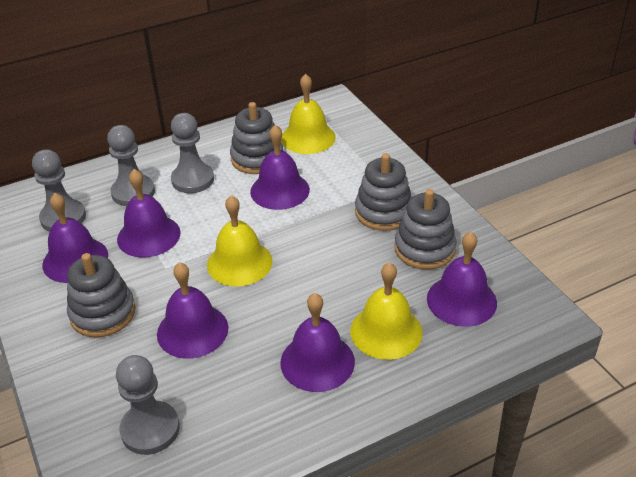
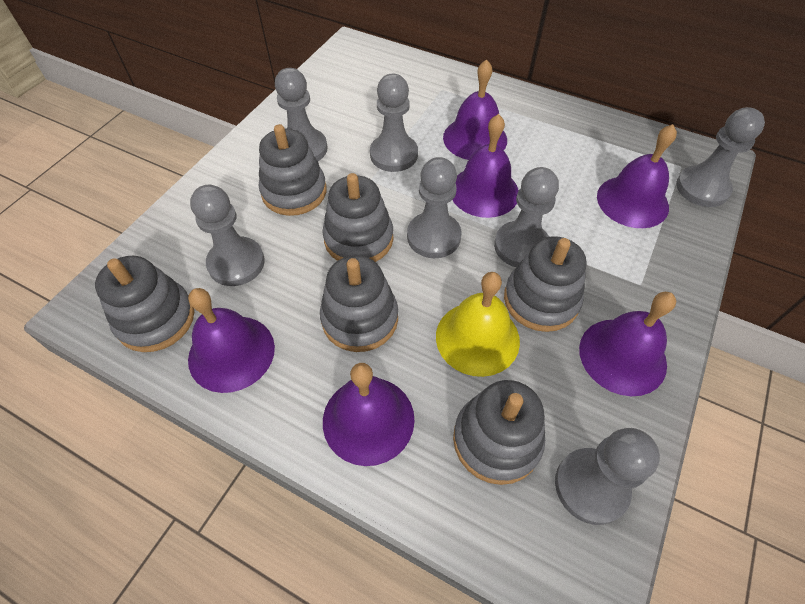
grey pawn: 4 -> 7
grey stacking toy: 4 -> 6
yellow bell: 3 -> 1

